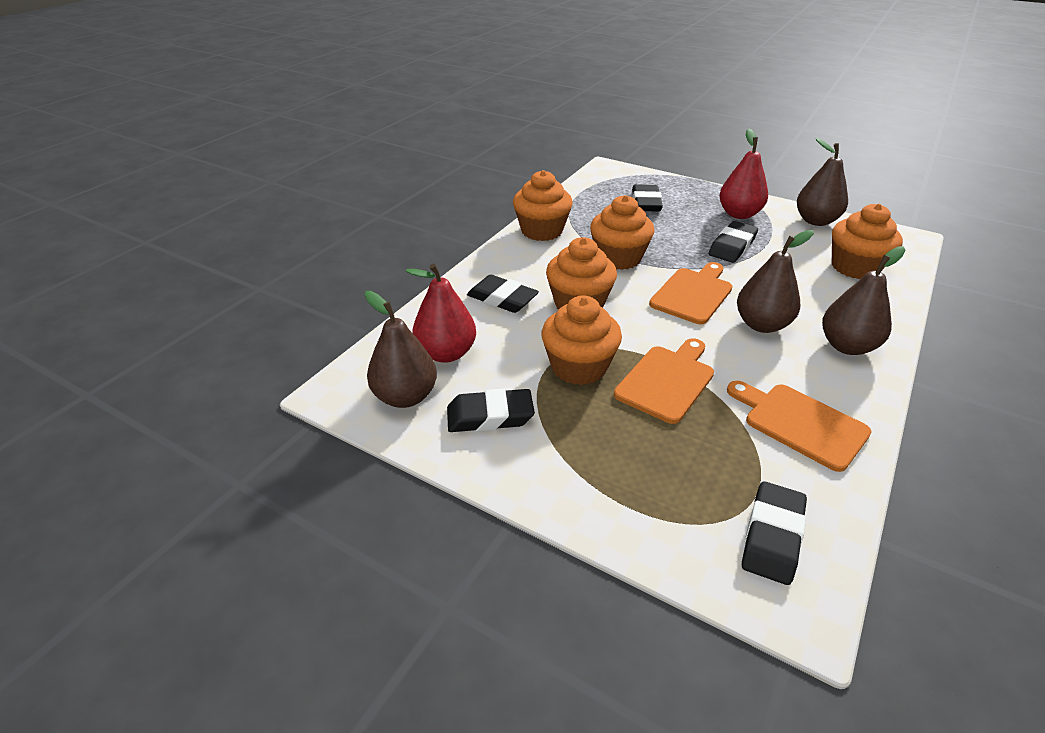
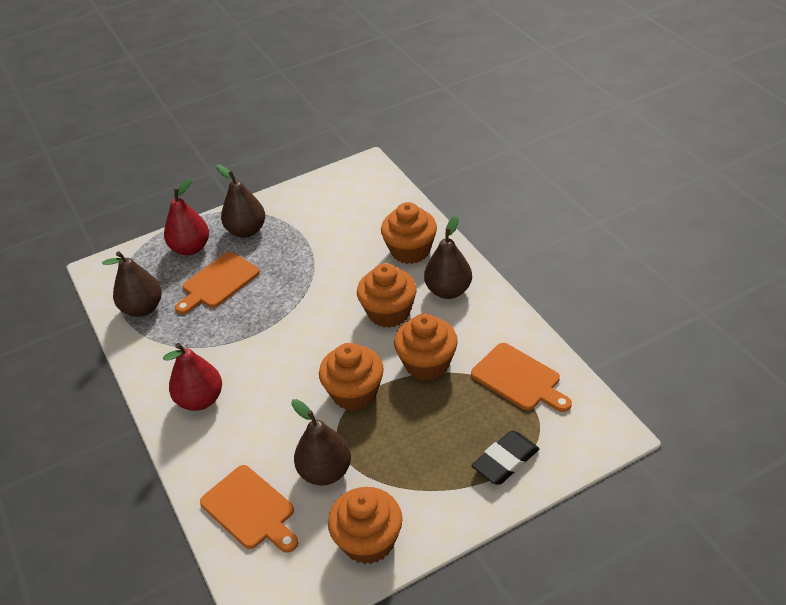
black eraser: 5 -> 1

